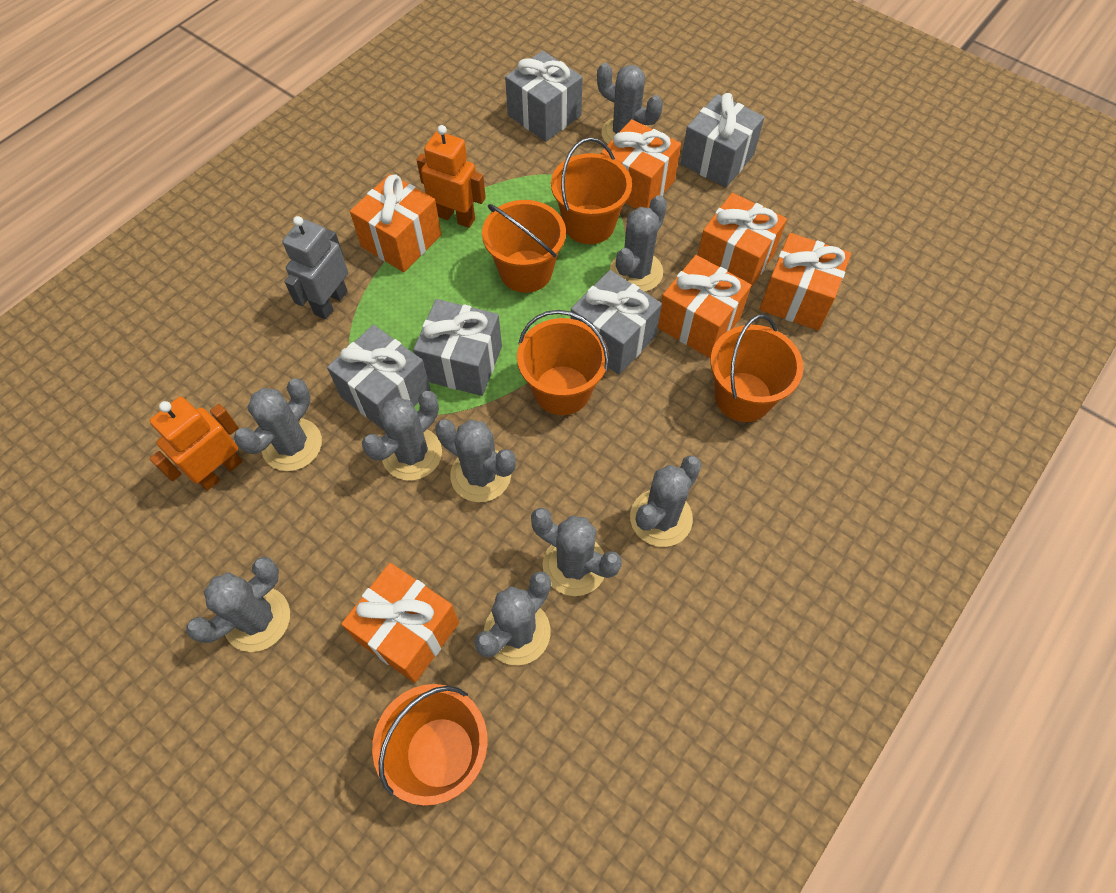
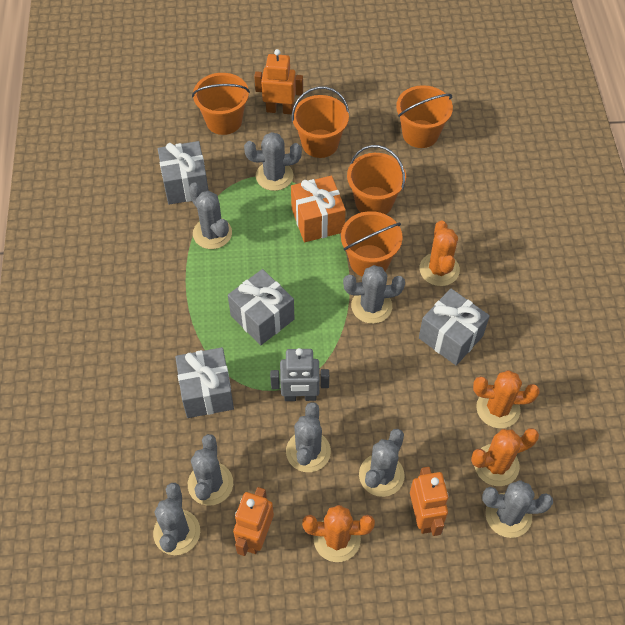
grey cactus: 9 -> 8
grey gift: 5 -> 4
orange cactus: 0 -> 4
orange gift: 6 -> 1
orange robot: 2 -> 3

